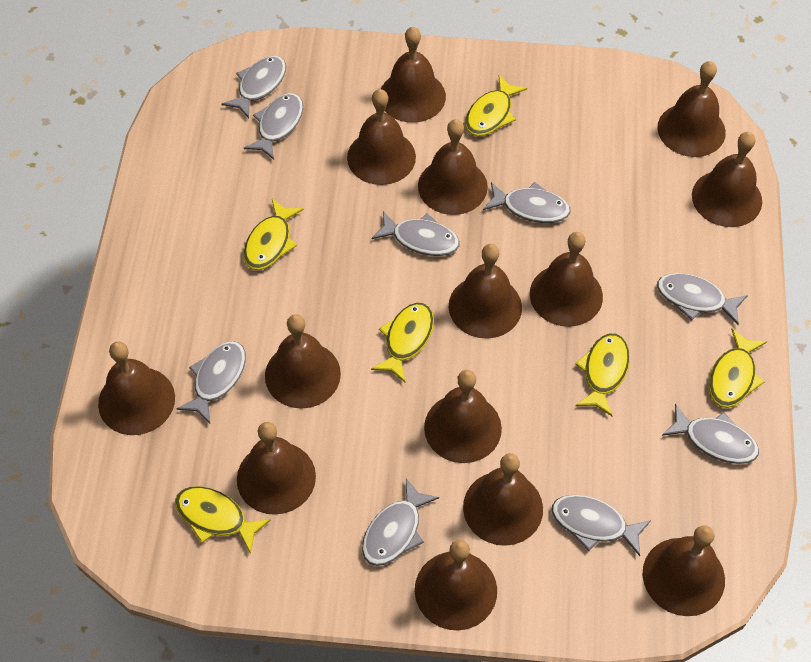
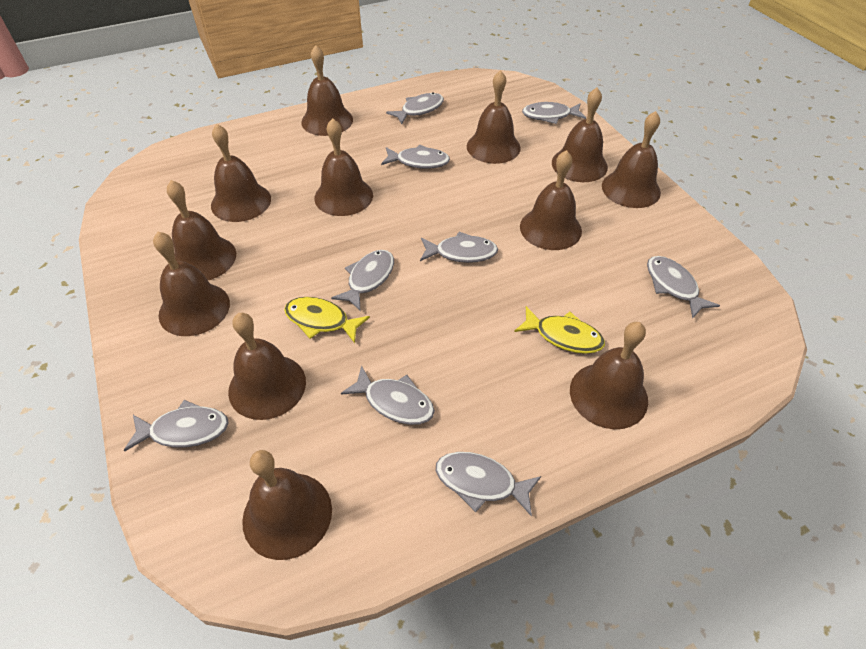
brown bell: 14 -> 12
yellow fish: 6 -> 2

